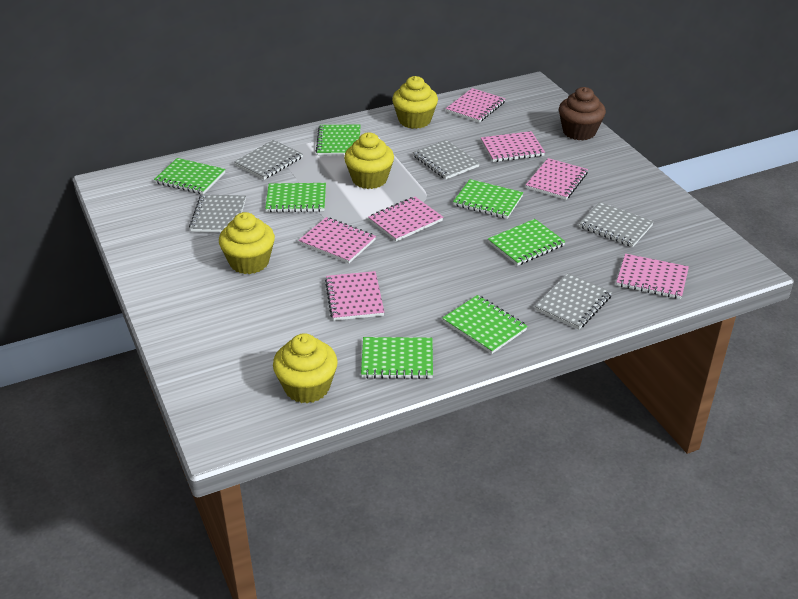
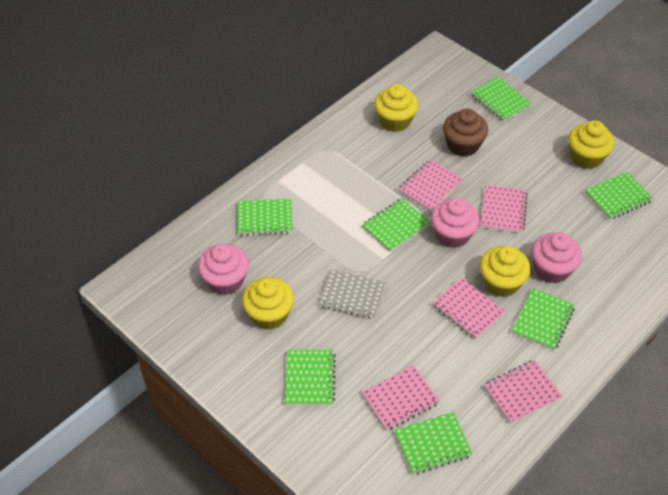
grey notebook: 5 -> 1
pink cupcake: 0 -> 3
pink notebook: 7 -> 5

